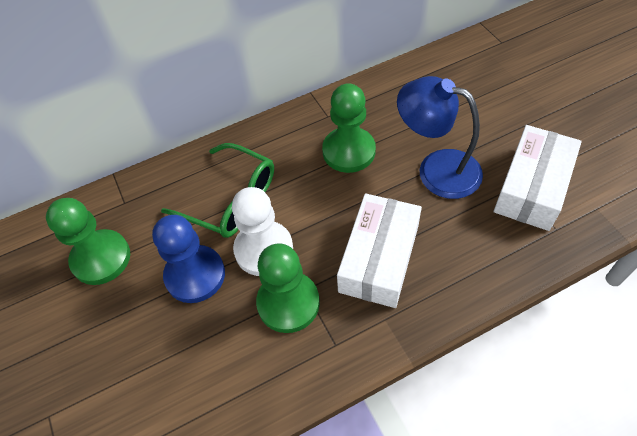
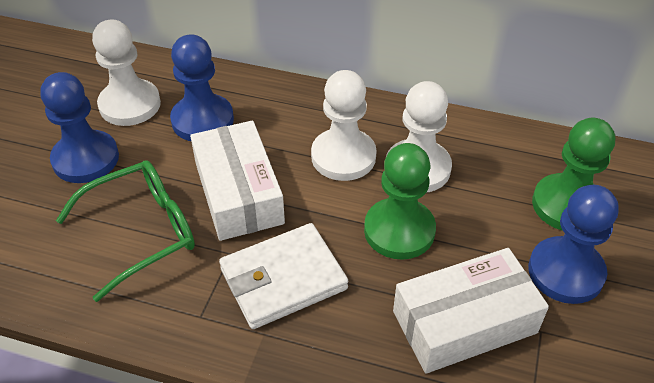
blue lamp: 1 -> 0
blue pawn: 1 -> 3
green pawn: 3 -> 2
white pawn: 1 -> 3
white wallet: 0 -> 1

